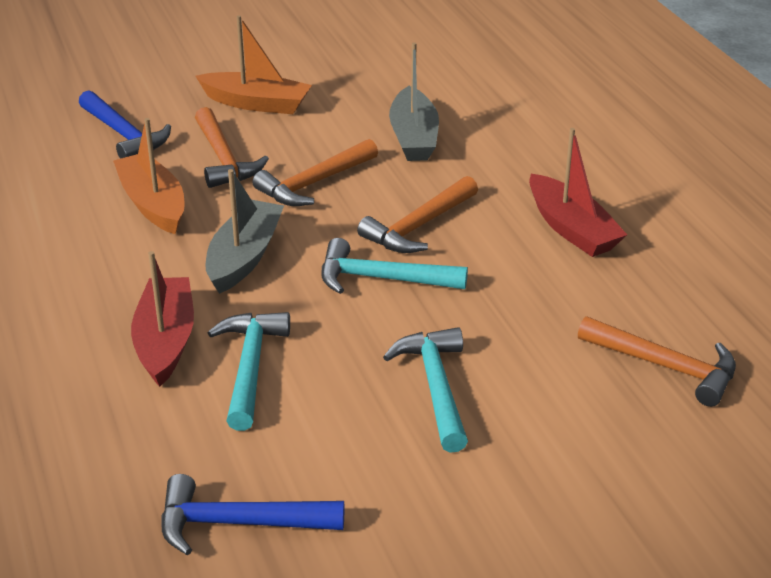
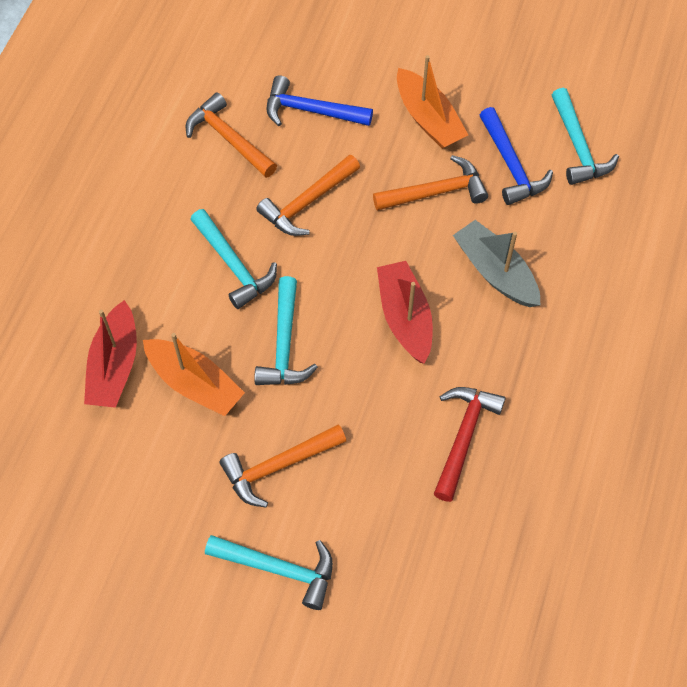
grey boat: 2 -> 1
red hammer: 0 -> 1
turquoise hammer: 3 -> 4

